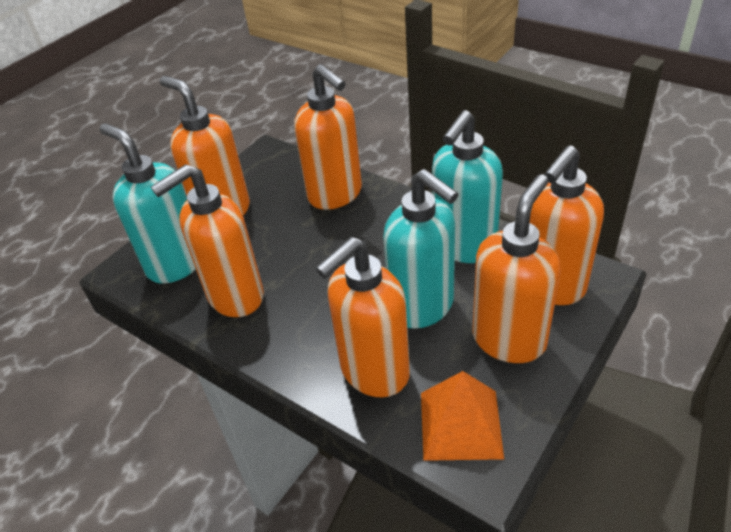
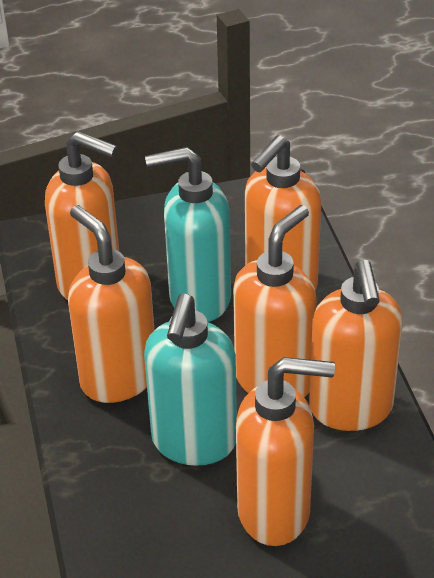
orange pyramid: 1 -> 0
turquoise soap dispenser: 3 -> 2

